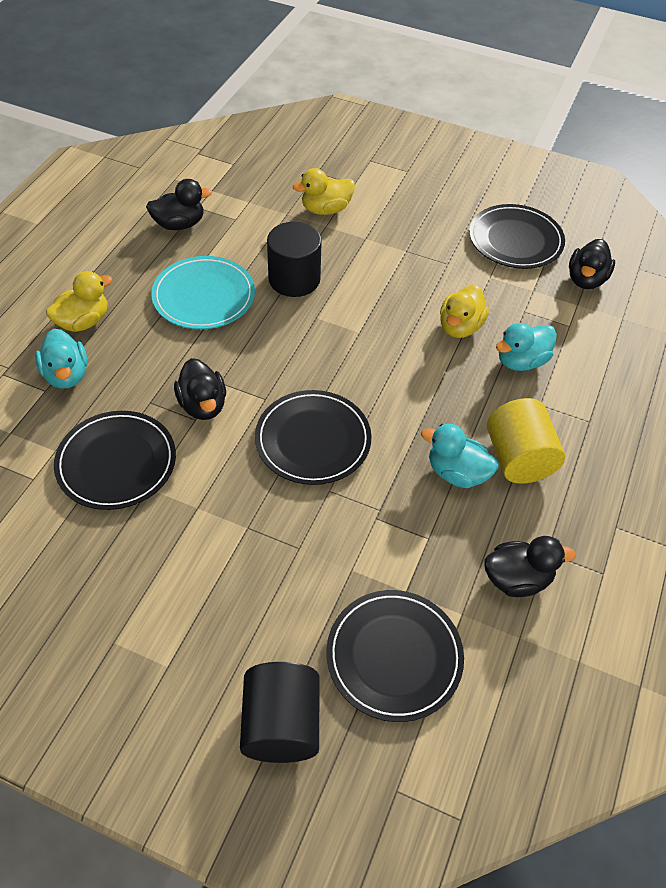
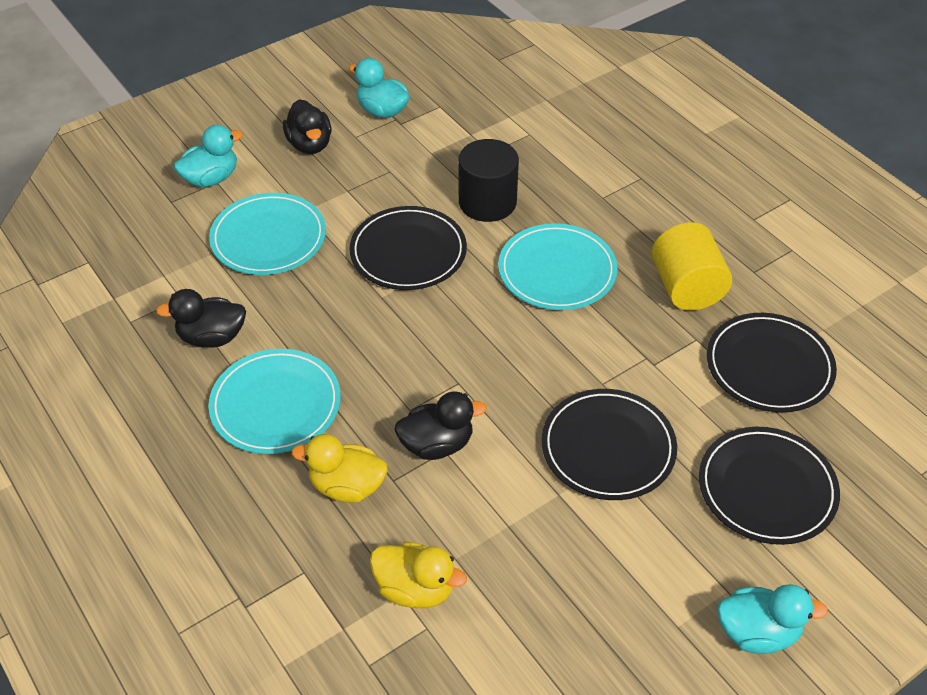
black cylinder: 2 -> 1
black duck: 4 -> 3
turquoise plate: 1 -> 3
yellow duck: 3 -> 2

